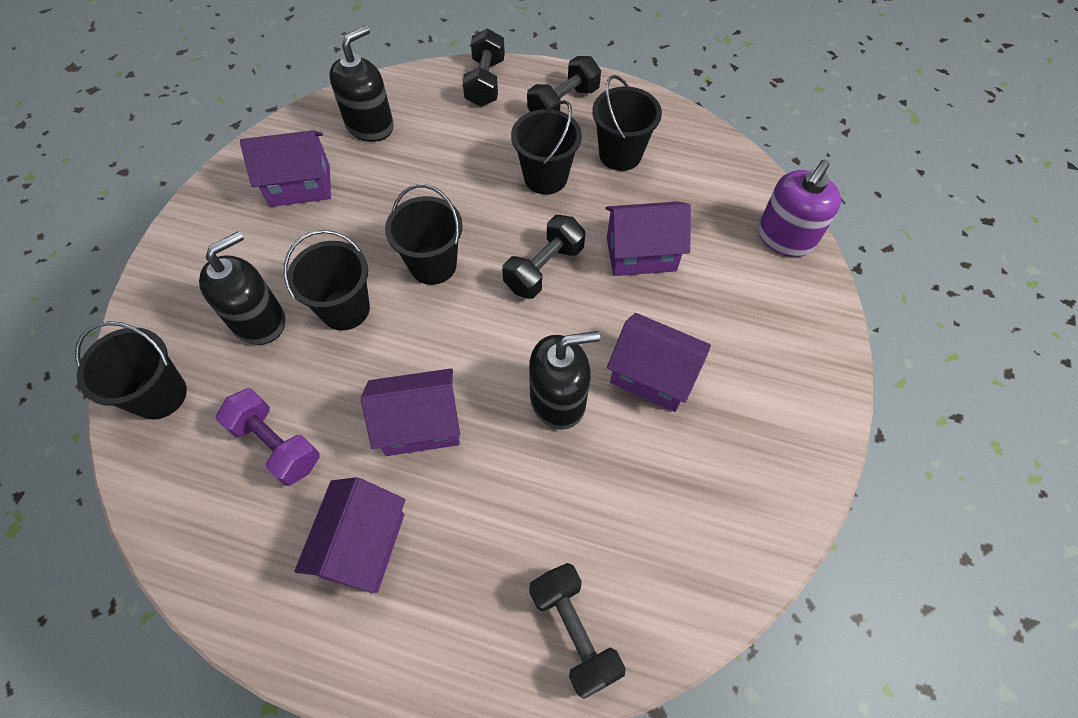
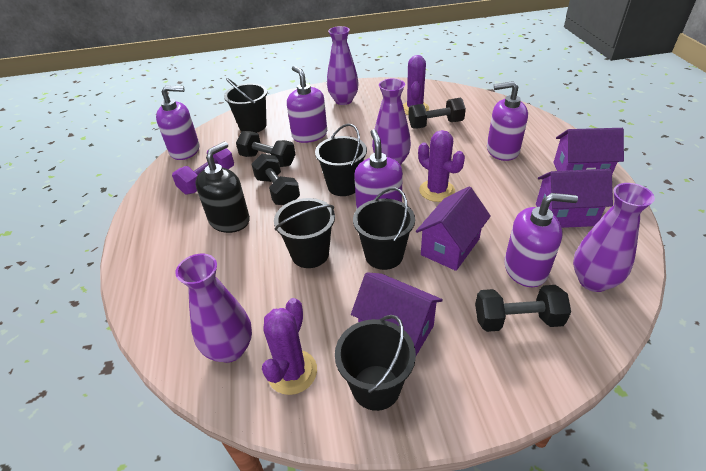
black soap dispenser: 3 -> 1
purple cactus: 0 -> 3
purple house: 5 -> 4
purple soap dispenser: 1 -> 5
purple vase: 0 -> 4

